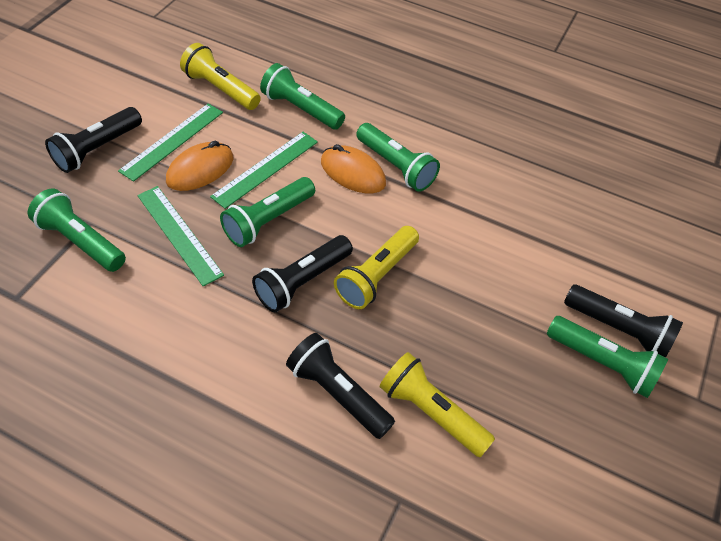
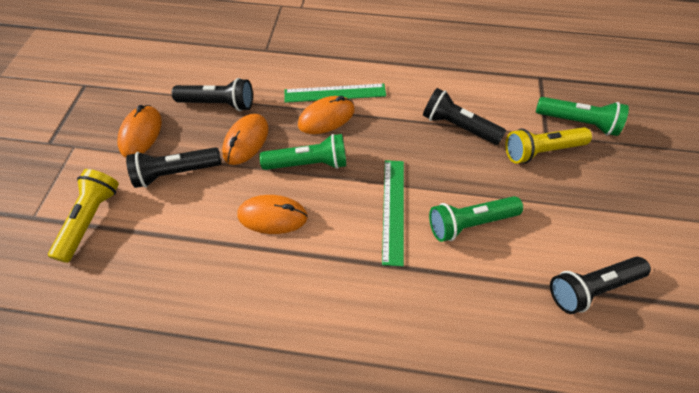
green flashlight: 5 -> 3
green ruler: 3 -> 2
orange mouse: 2 -> 4
yellow flashlight: 3 -> 2

